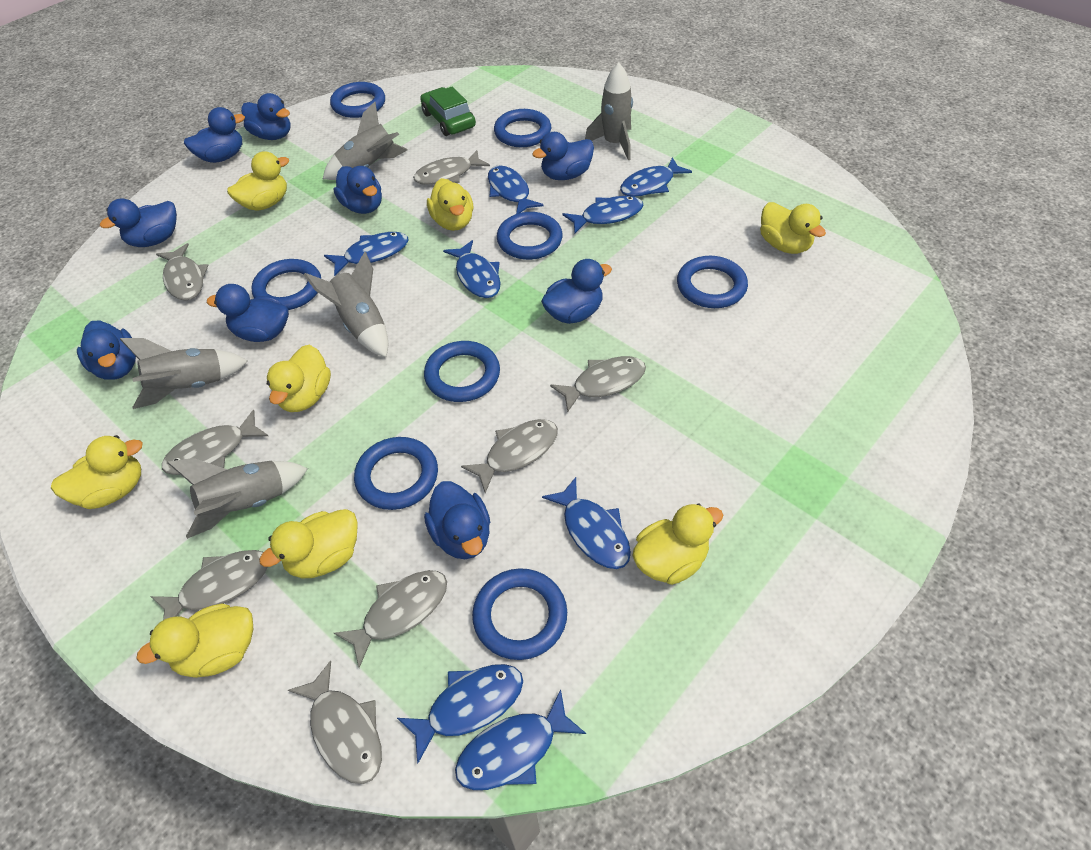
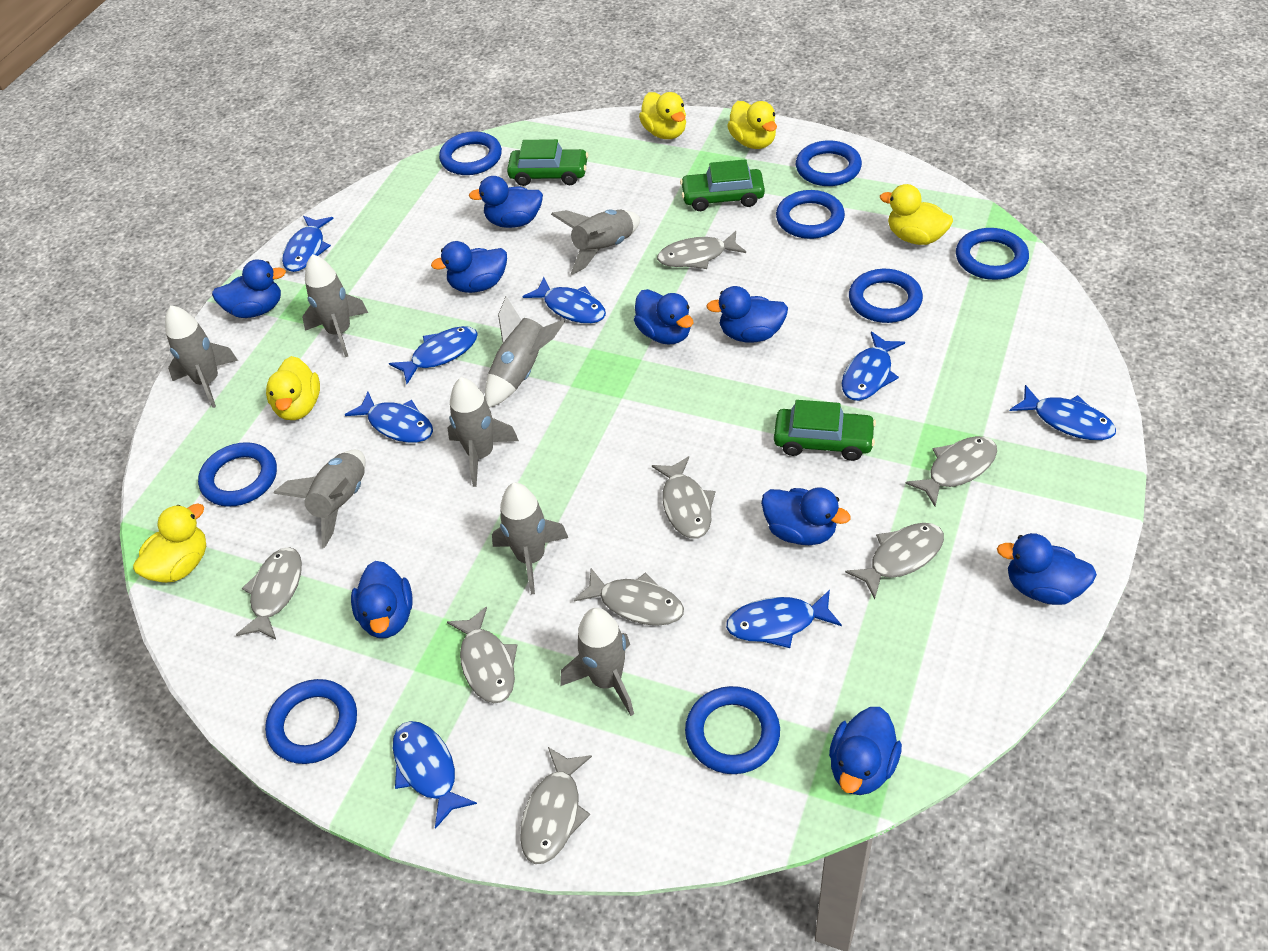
green car: 1 -> 3
grey rocket: 5 -> 8
yellow duck: 8 -> 5

